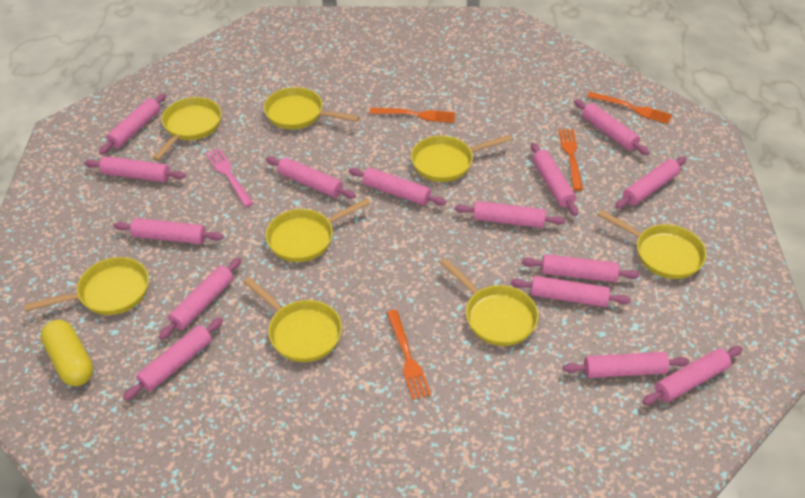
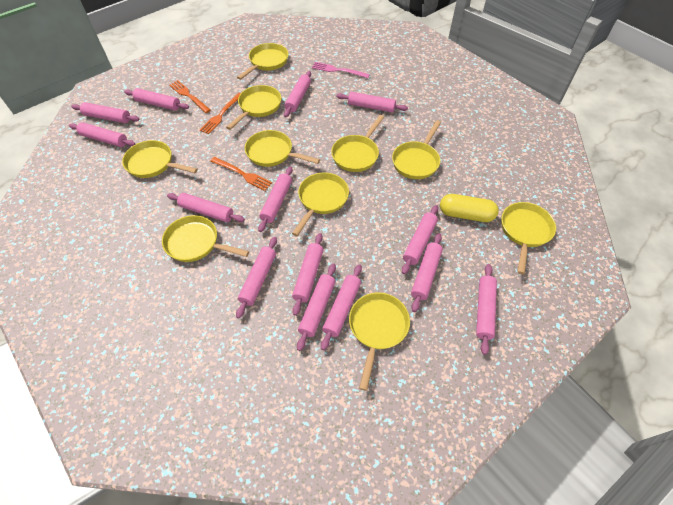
orange fork: 4 -> 3
pink rolling pin: 15 -> 14
yellow pan: 8 -> 10

